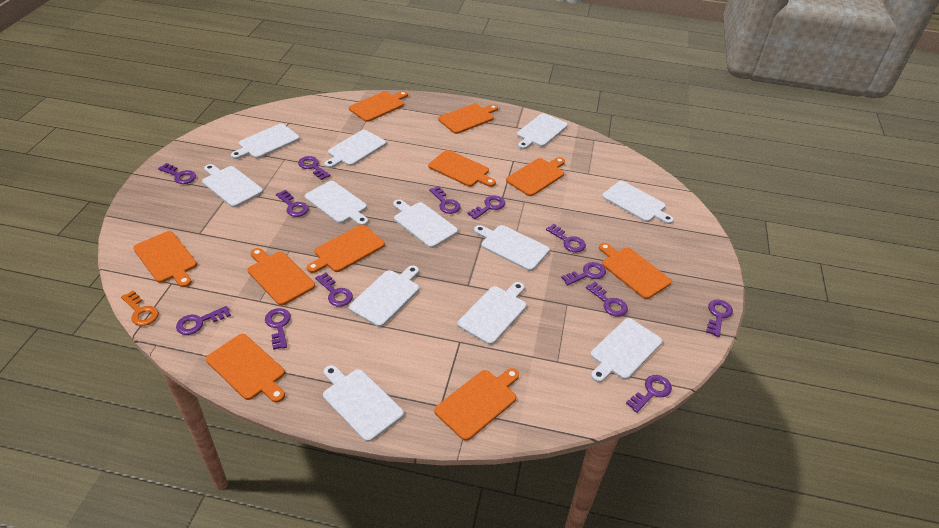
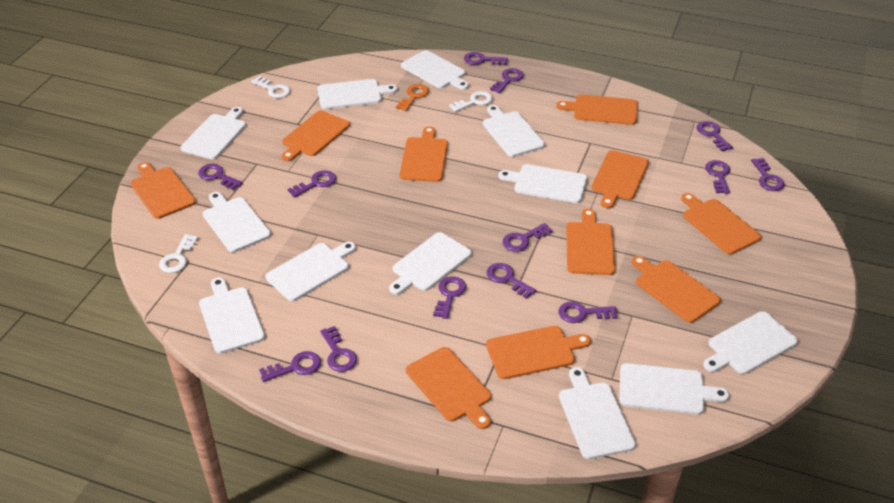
white key: 0 -> 3

